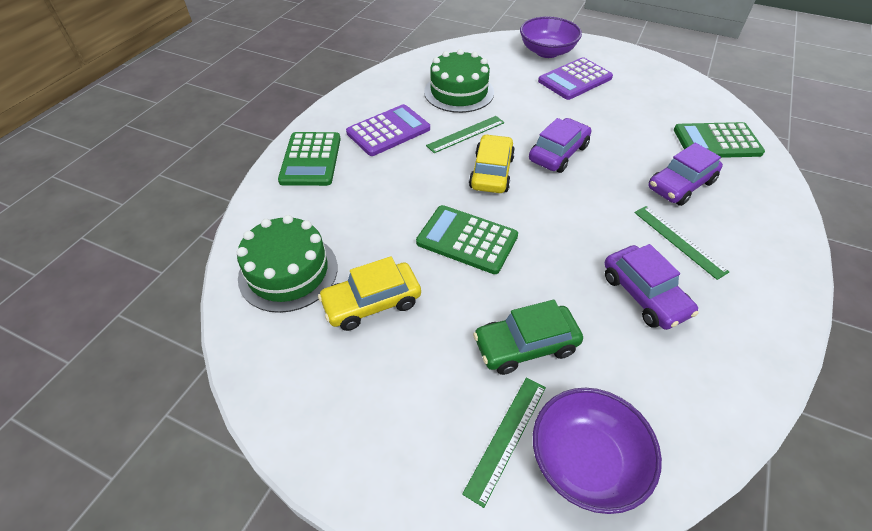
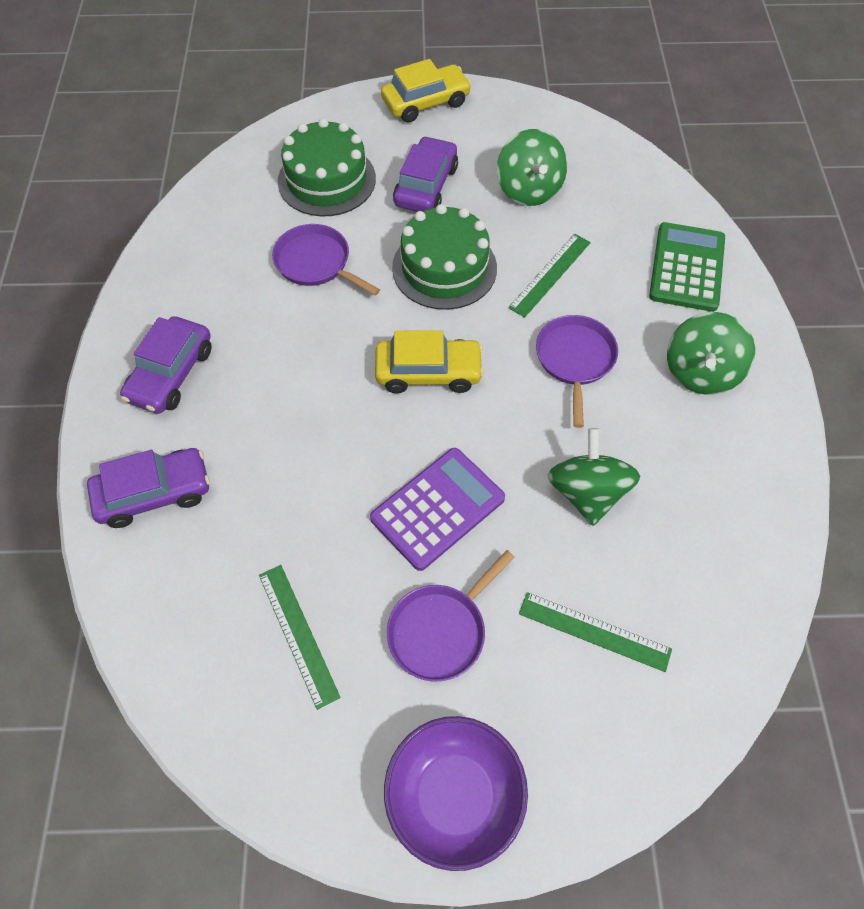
green calculator: 3 -> 1
green car: 1 -> 0
green spinning top: 0 -> 3
purple bowl: 2 -> 1
purple calculator: 2 -> 1
purple pan: 0 -> 3

